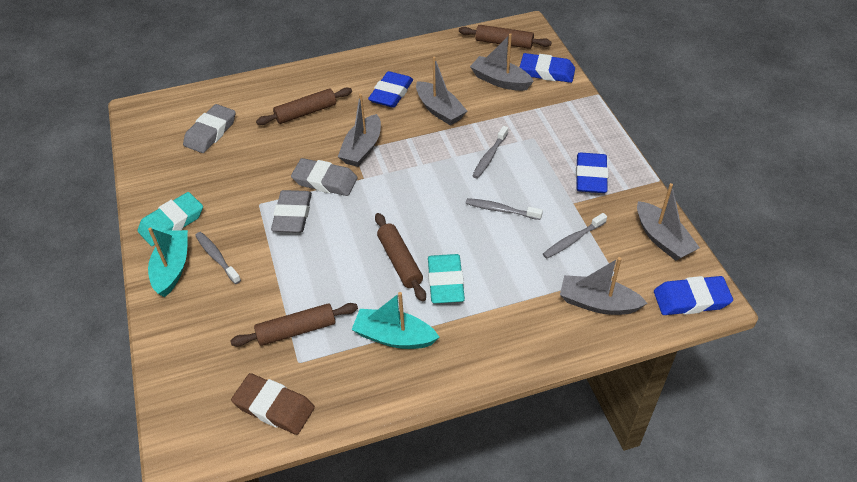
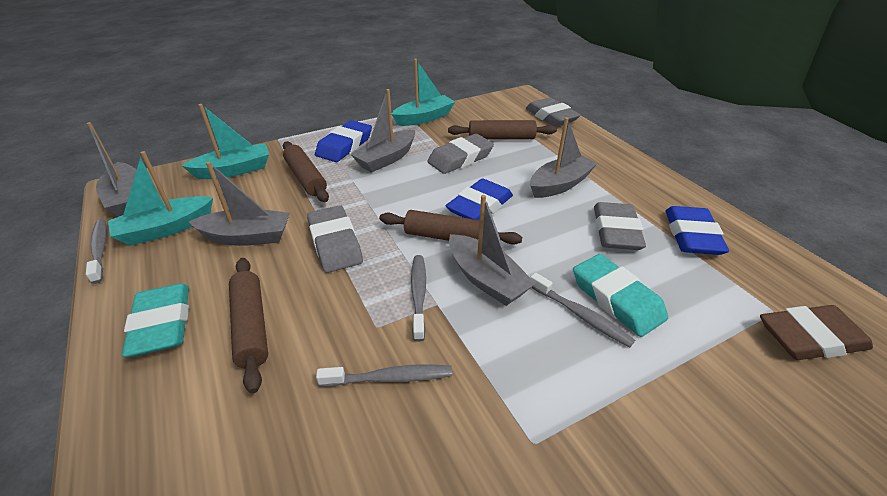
blue eraser: 4 -> 3
grey eraser: 3 -> 4
turquoise boat: 2 -> 3

